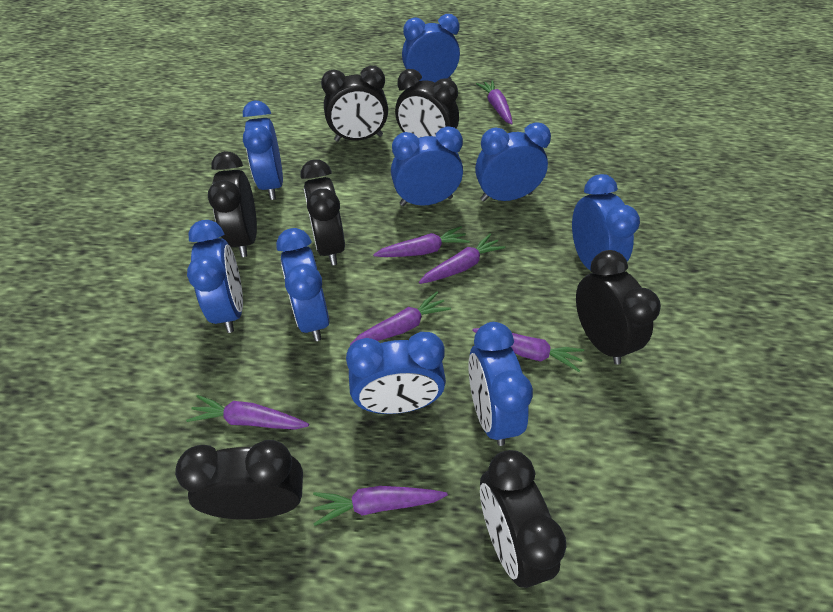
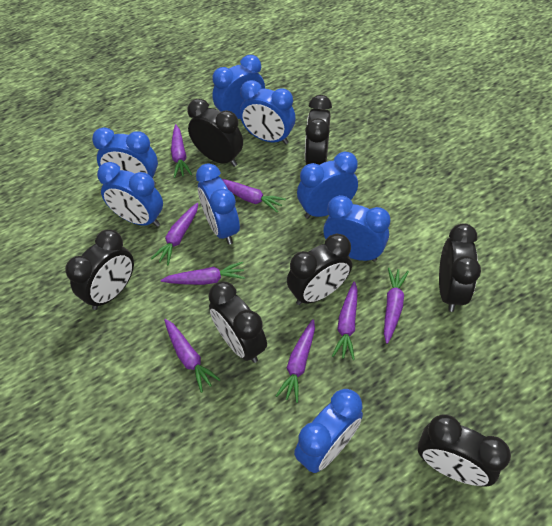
blue clock: 9 -> 8
purple carrot: 7 -> 8

